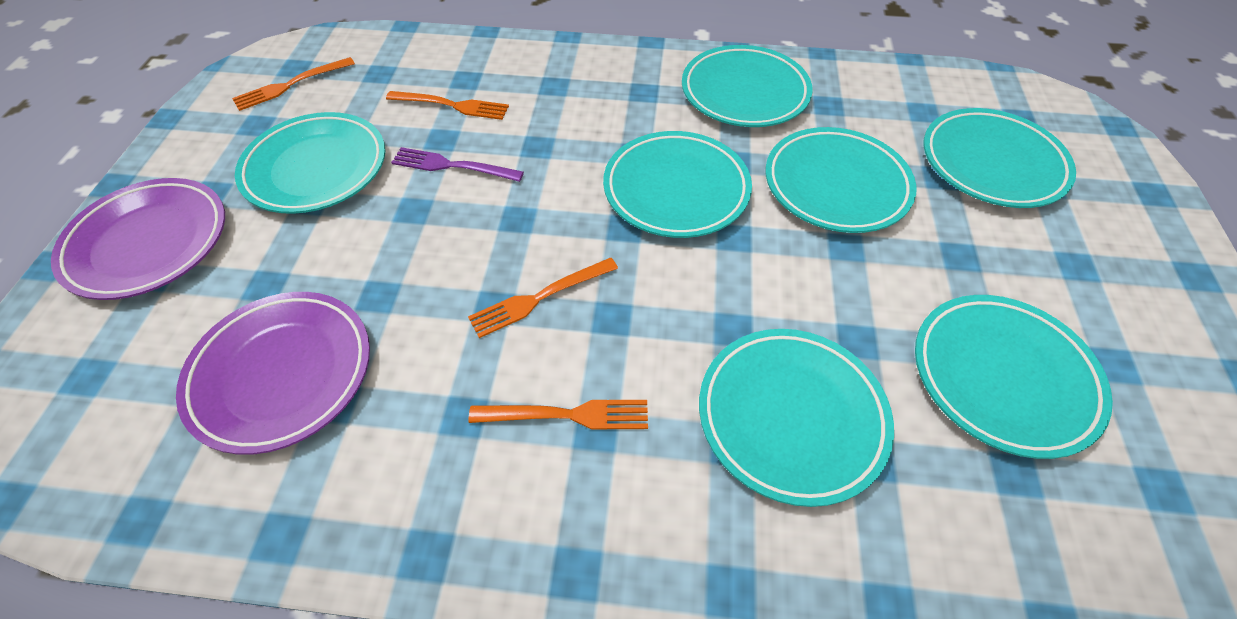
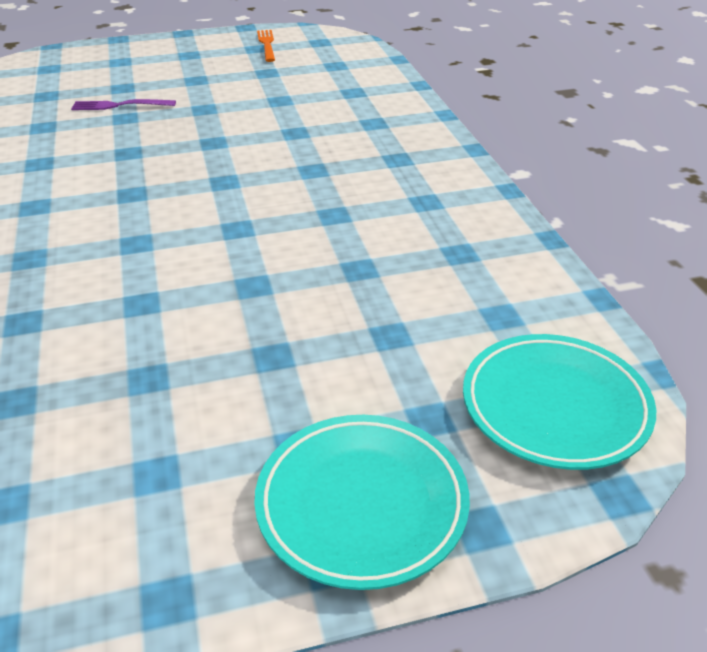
orange fork: 4 -> 1
purple plate: 2 -> 0
turquoise plate: 7 -> 2

